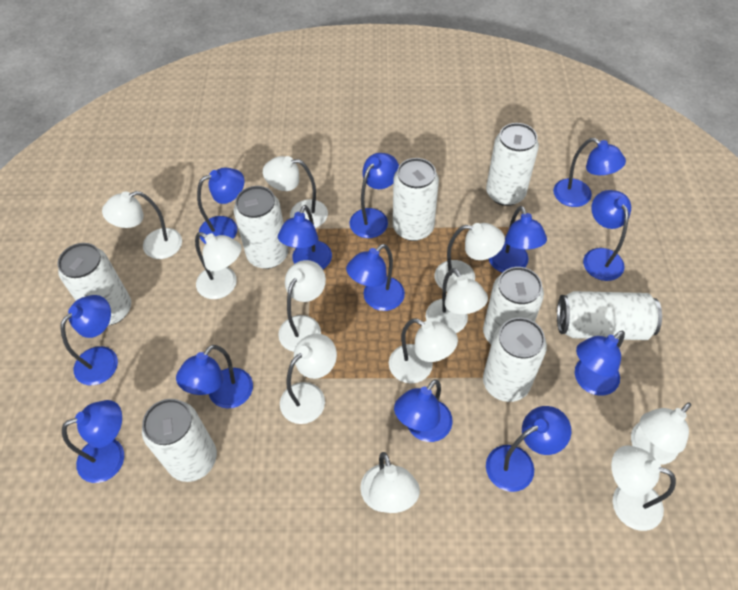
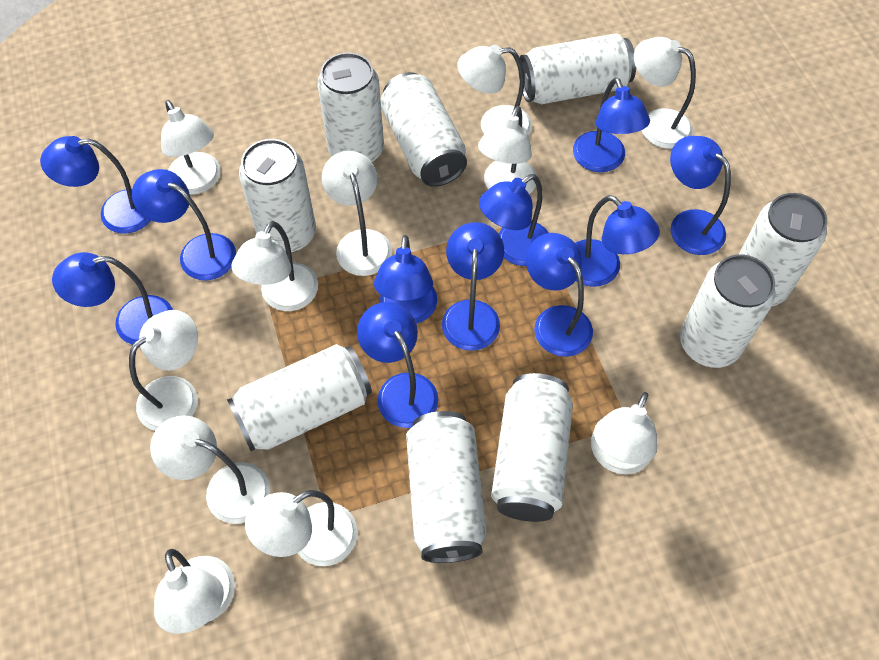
blue lamp: 13 -> 11
white can: 8 -> 9

